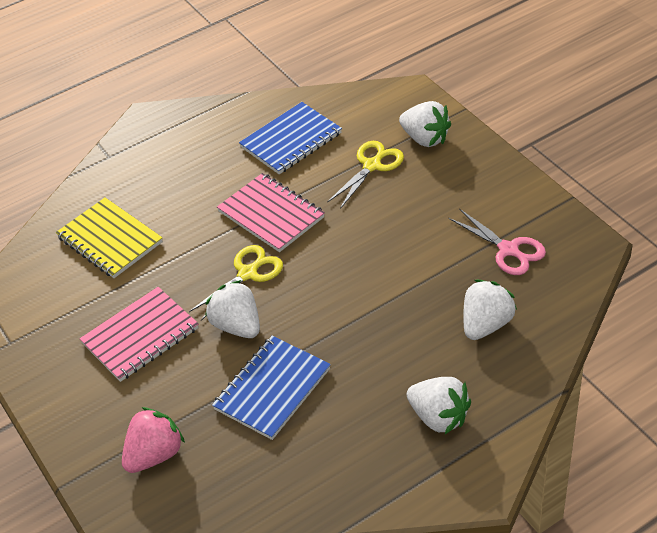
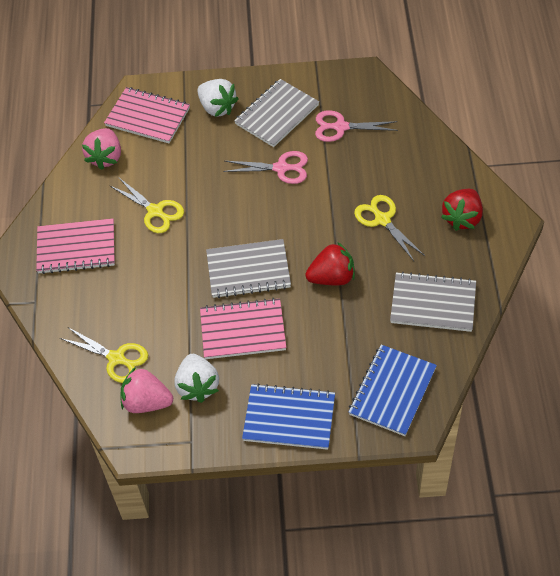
grey notebook: 0 -> 3
pink notebook: 2 -> 3
pink scissors: 1 -> 2
pink strawberry: 1 -> 2
red strawberry: 0 -> 2
white strawberry: 4 -> 2
yellow notebook: 1 -> 0
yellow scissors: 2 -> 3

